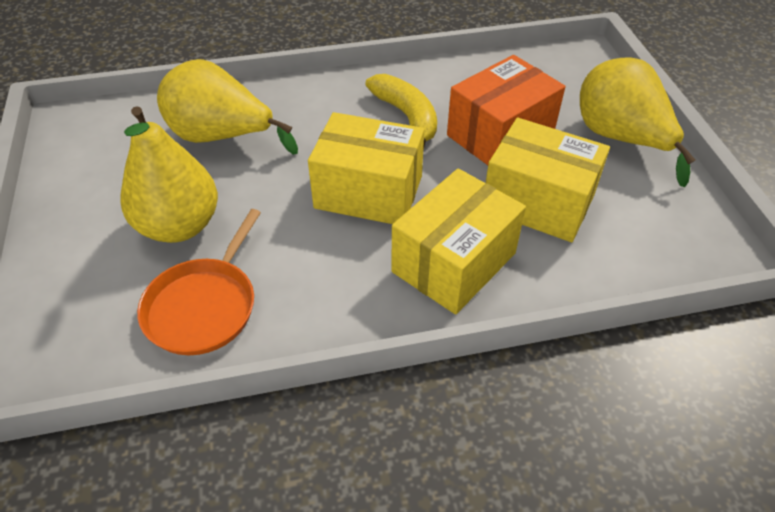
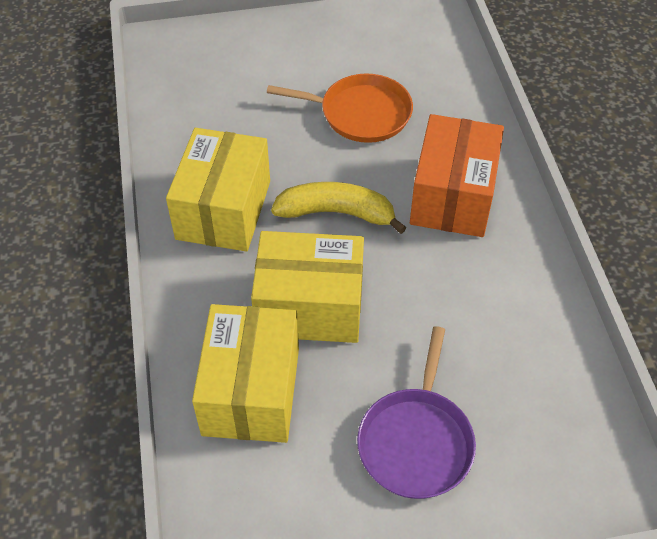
purple pan: 0 -> 1
yellow pear: 3 -> 0

